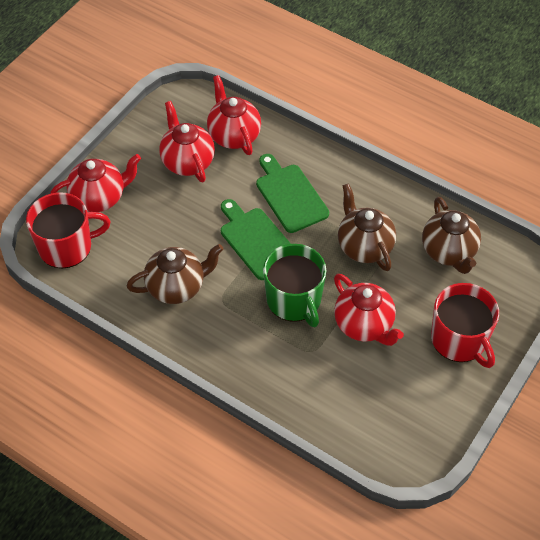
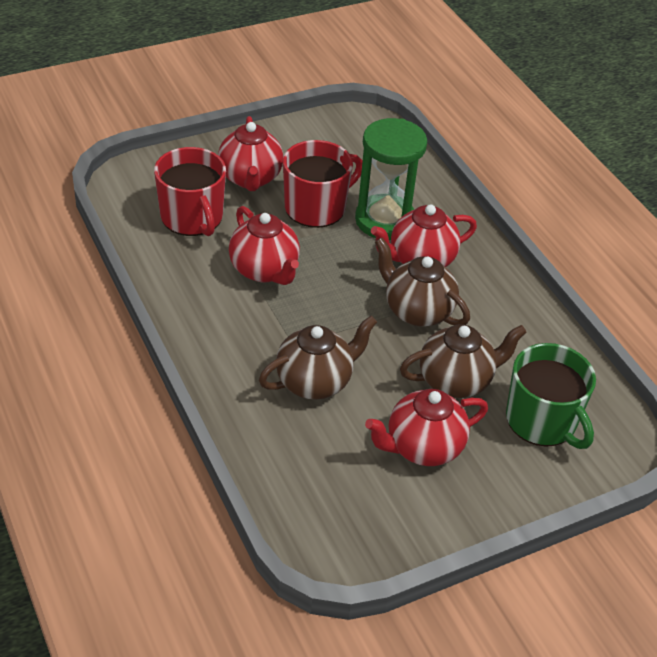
green cutting board: 2 -> 0
green hourglass: 0 -> 1

